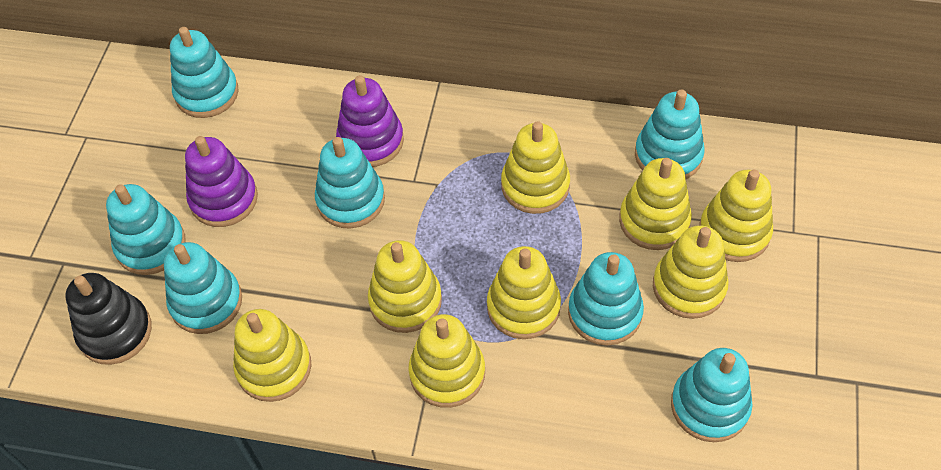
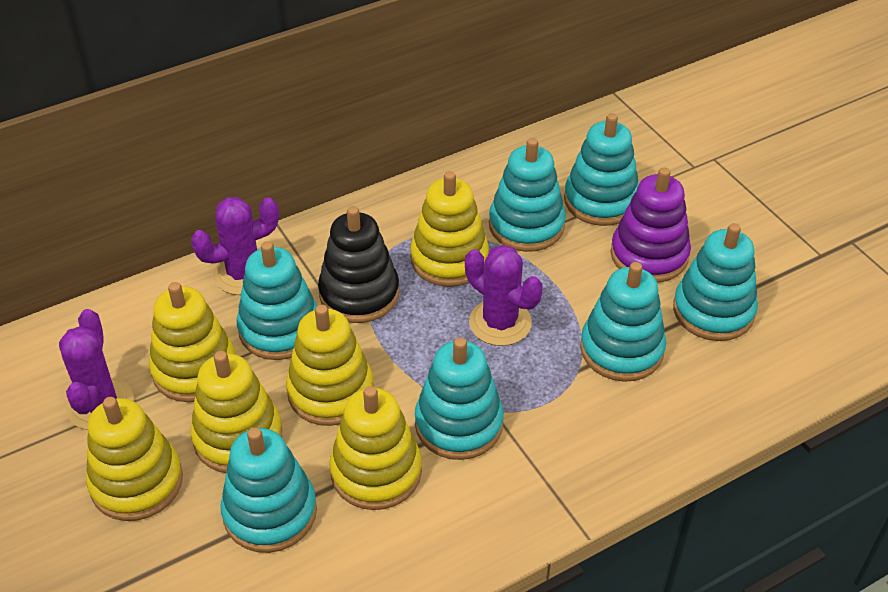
purple cactus: 0 -> 3
purple stacking toy: 2 -> 1
yellow stacking toy: 8 -> 6

